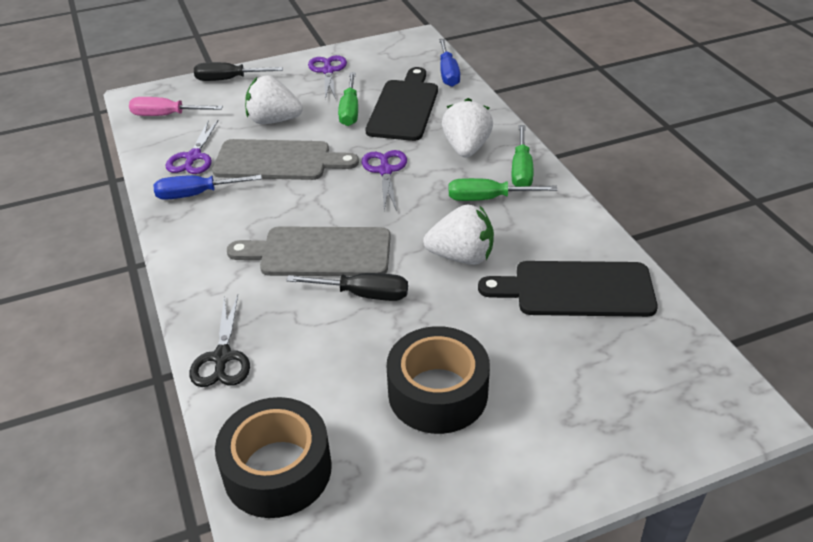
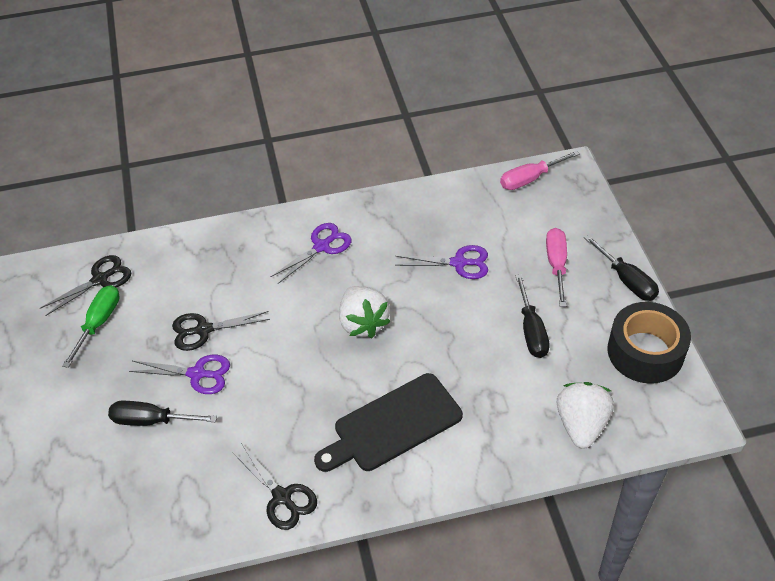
black cutting board: 2 -> 1
black scissors: 1 -> 3
black screwdriver: 2 -> 3
black tape: 2 -> 1
blue screwdriver: 2 -> 0
green screwdriver: 3 -> 1
grey cutting board: 2 -> 0
pink screwdriver: 1 -> 2
white strawberry: 3 -> 2

